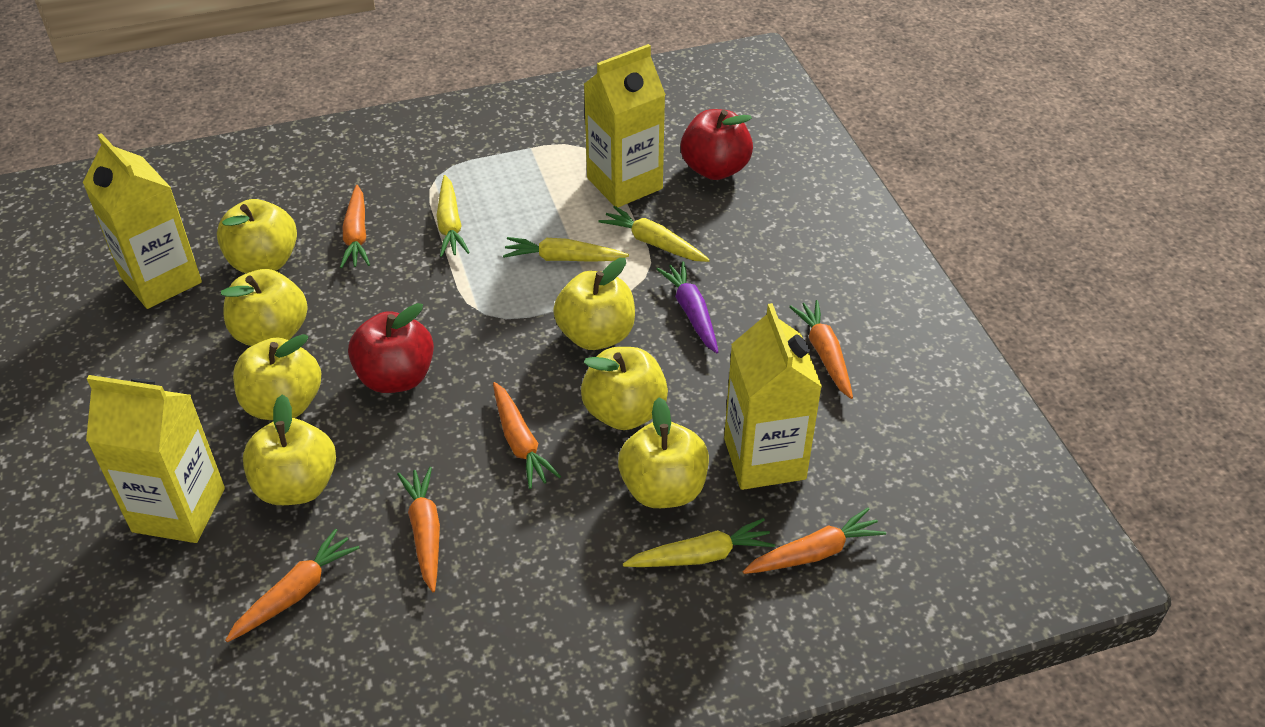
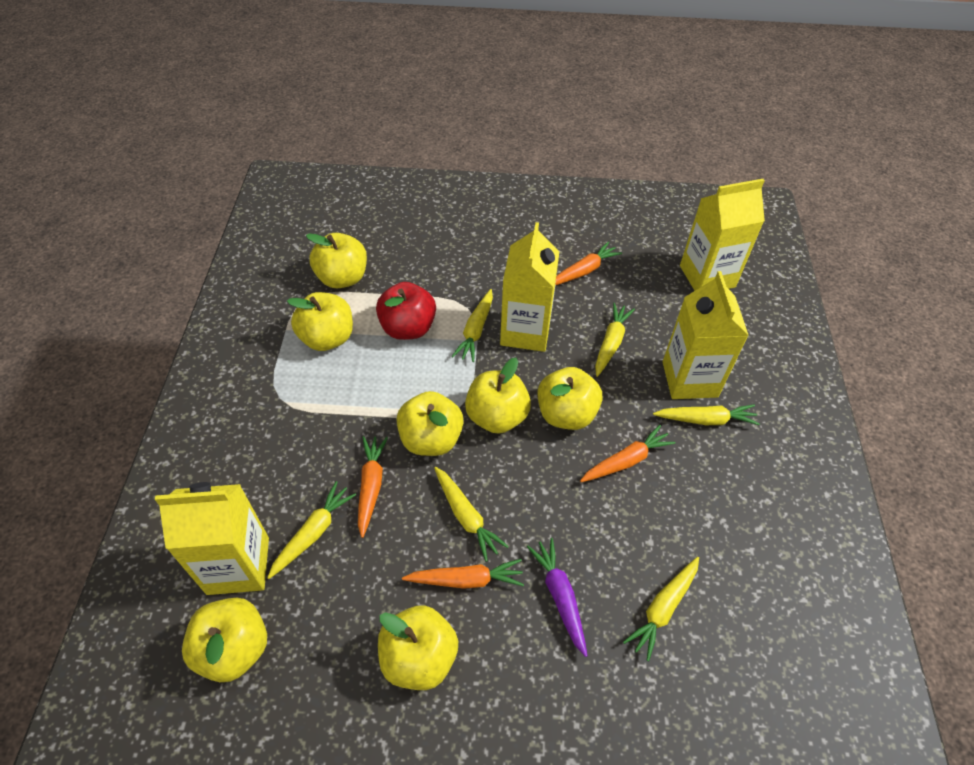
orange carrot: 6 -> 4
red apple: 2 -> 1
yellow carrot: 4 -> 6

